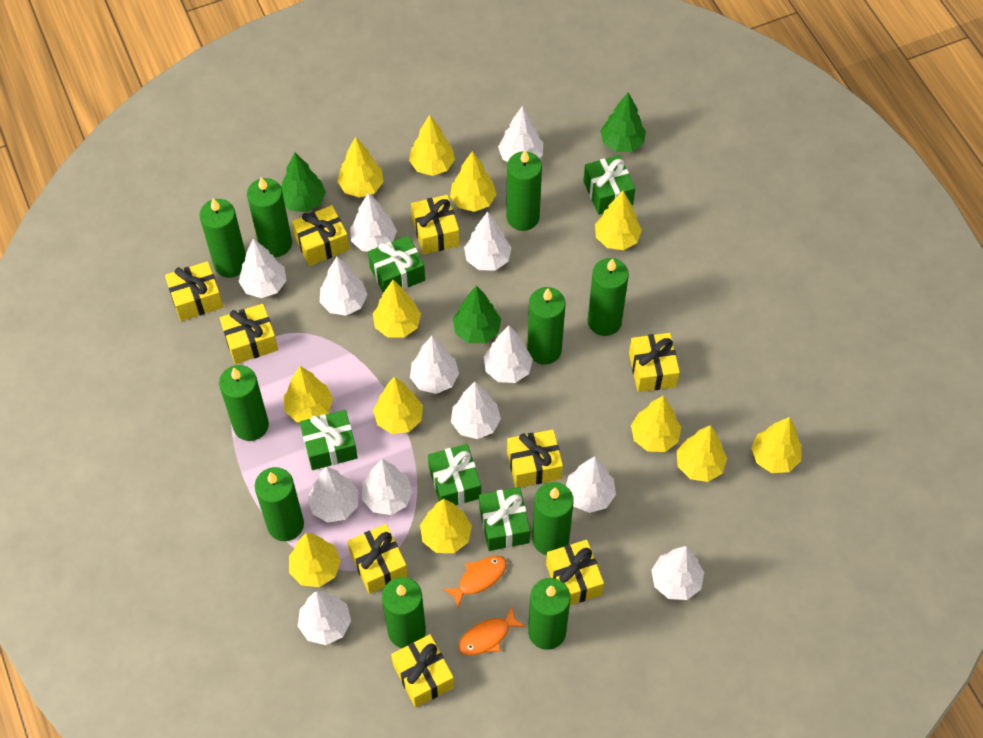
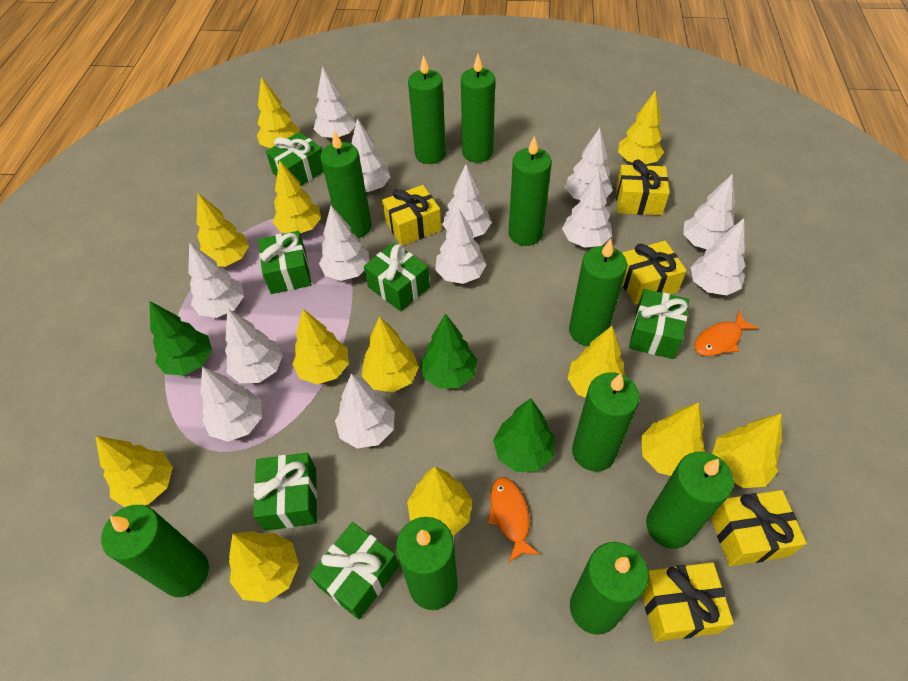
green gift: 5 -> 6
yellow gift: 9 -> 5

